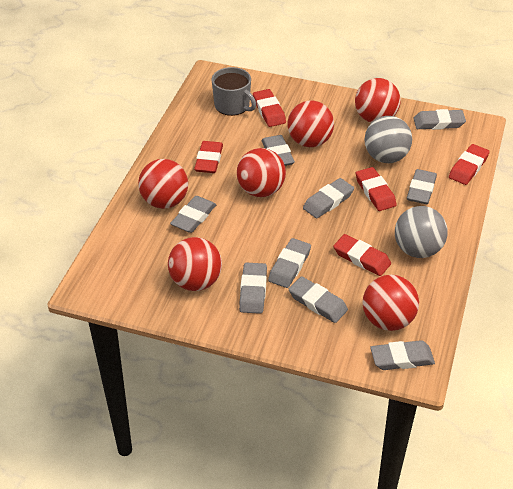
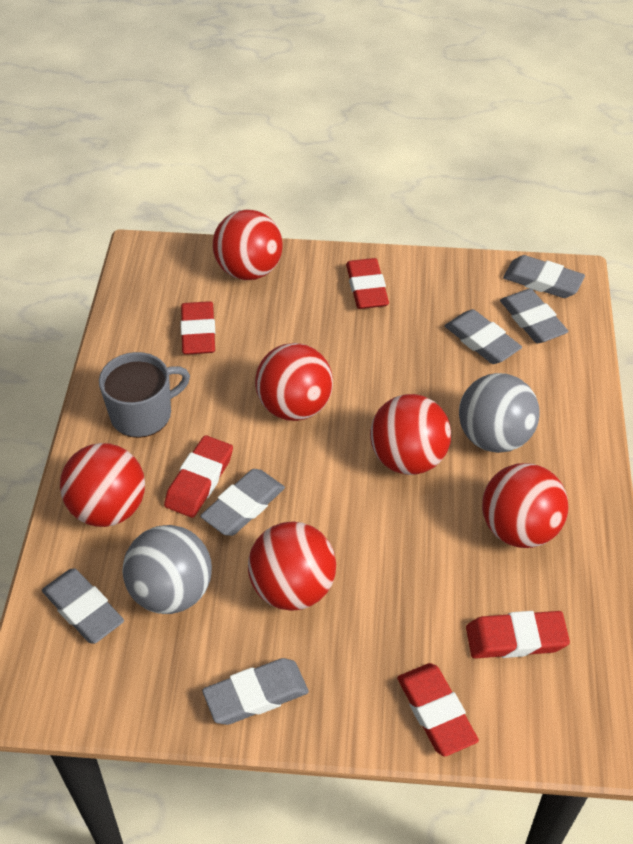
grey eraser: 9 -> 6

